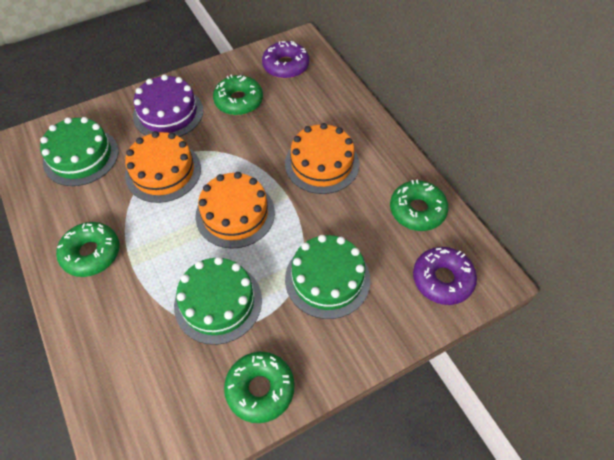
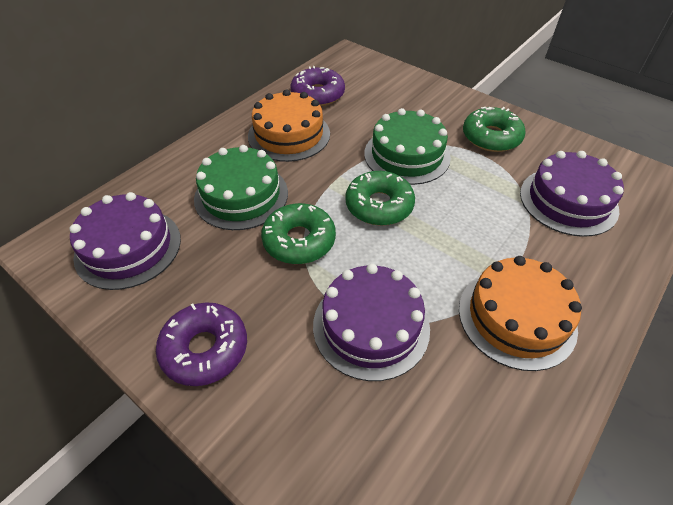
green cake: 3 -> 2
green donut: 4 -> 3
orange cake: 3 -> 2
purple cake: 1 -> 3

